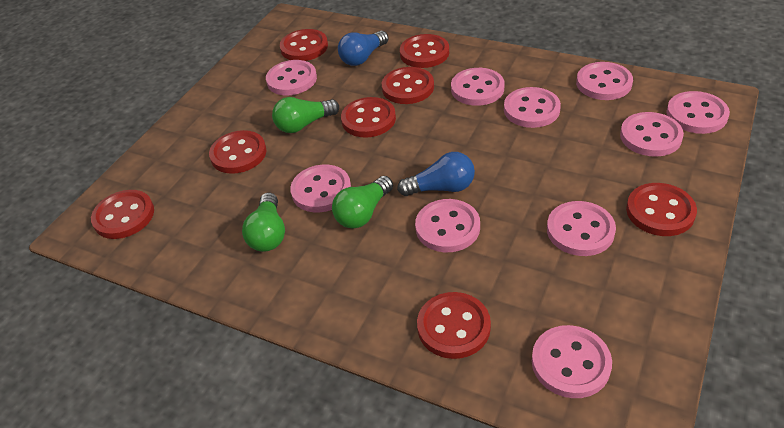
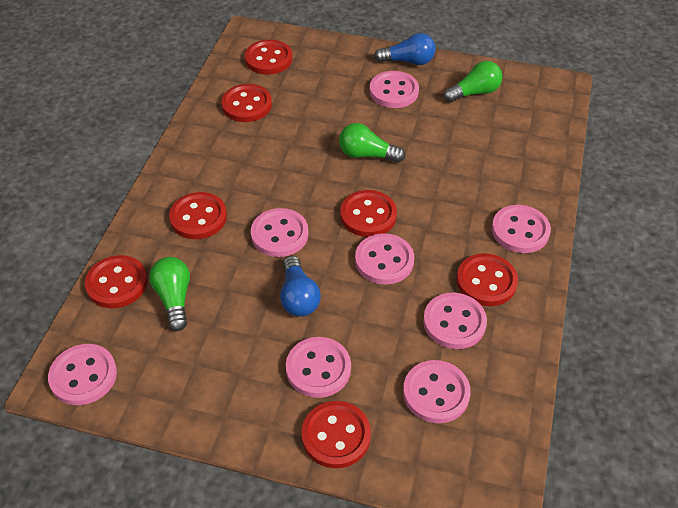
pink button: 10 -> 8
red button: 8 -> 7

